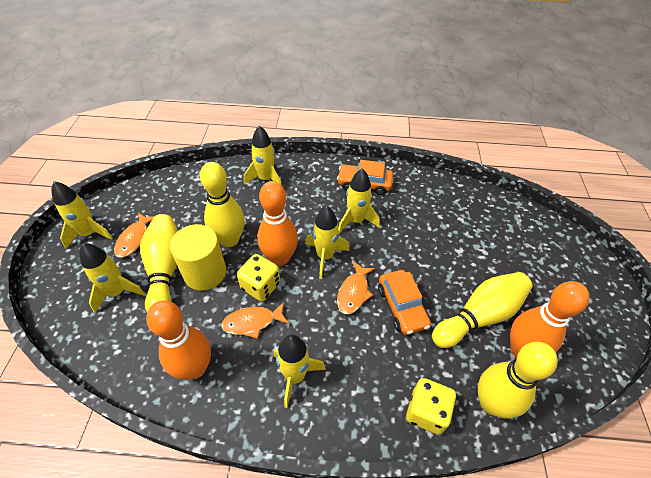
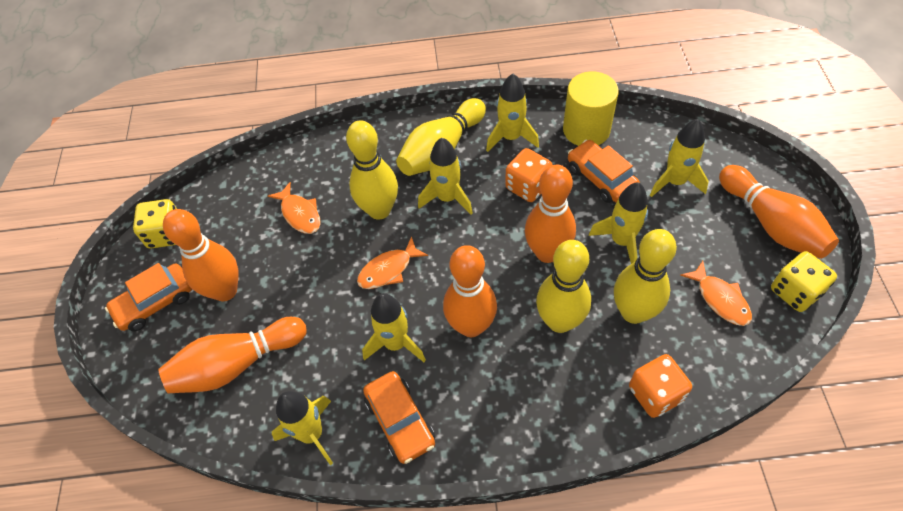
orange bowling pin: 3 -> 5
orange car: 2 -> 3
orange dice: 0 -> 2

